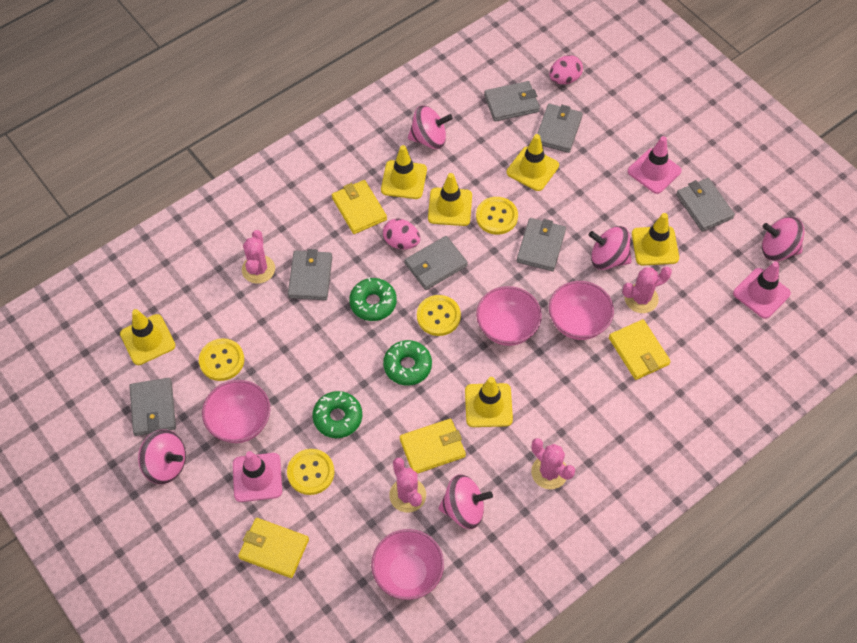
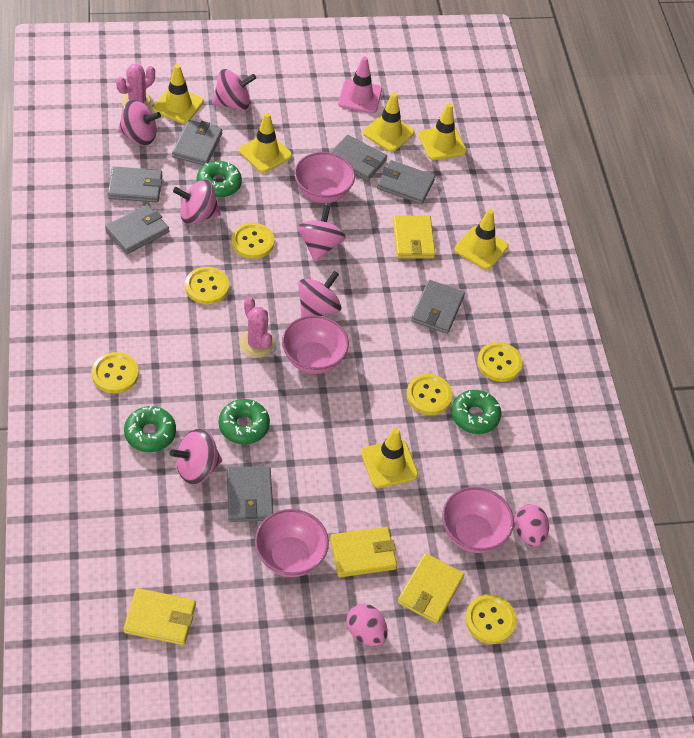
green donut: 3 -> 4
pink cactus: 4 -> 2
pink spinning top: 5 -> 6
pink traffic cone: 3 -> 1
yellow button: 4 -> 6

